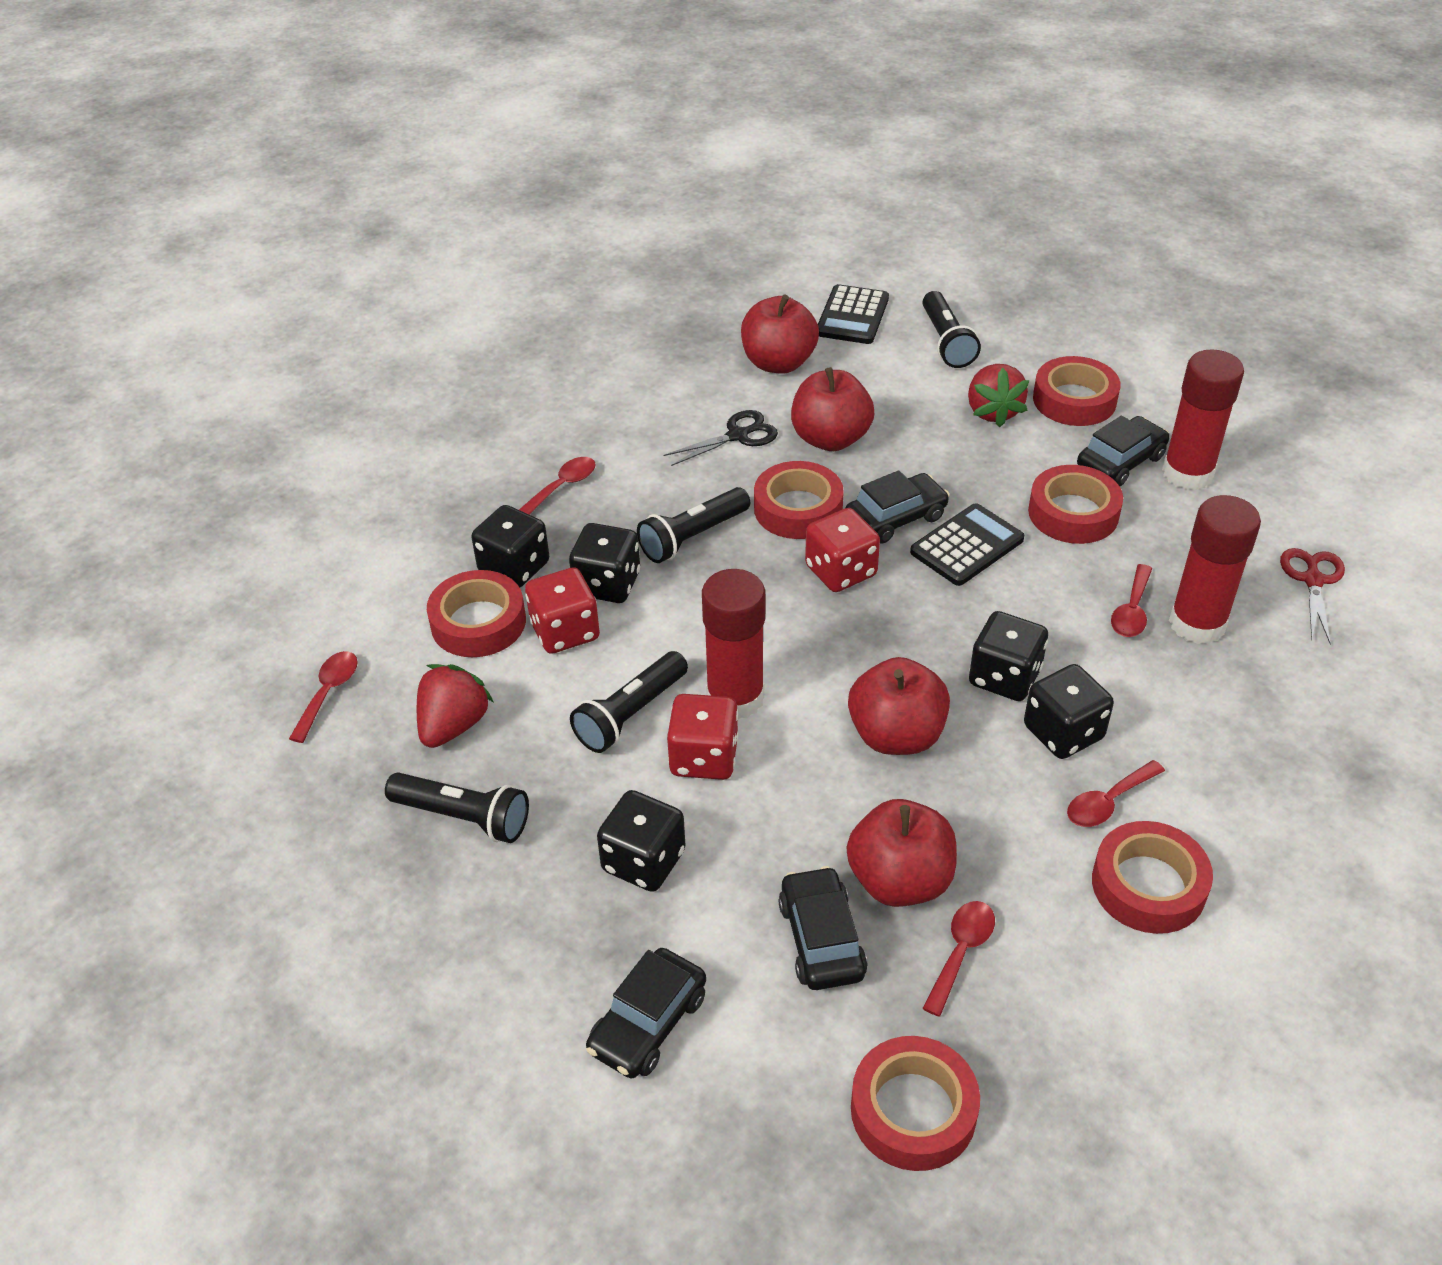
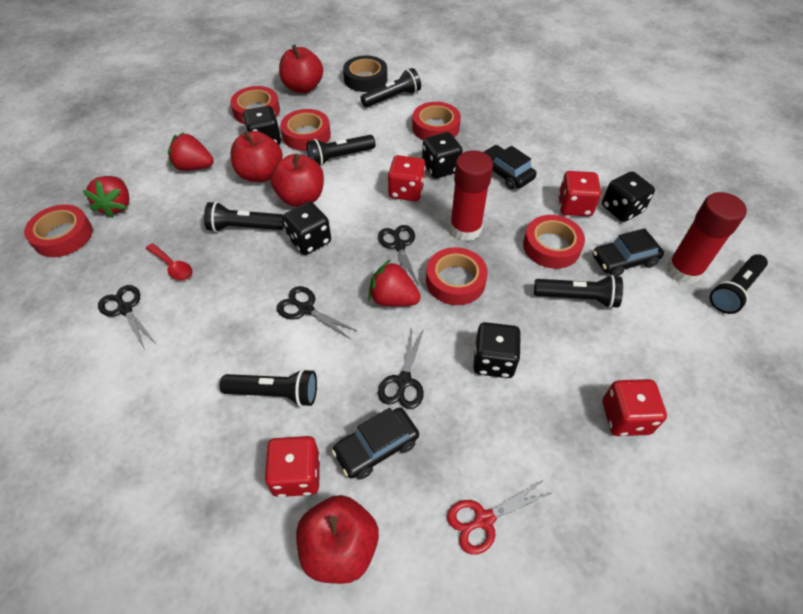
black calculator: 2 -> 0
black car: 4 -> 3
black flashlight: 4 -> 6
black scissors: 1 -> 4
black tape: 0 -> 1
red dice: 3 -> 4
red glue stick: 3 -> 2
red spoon: 5 -> 1
red strawberry: 2 -> 3

